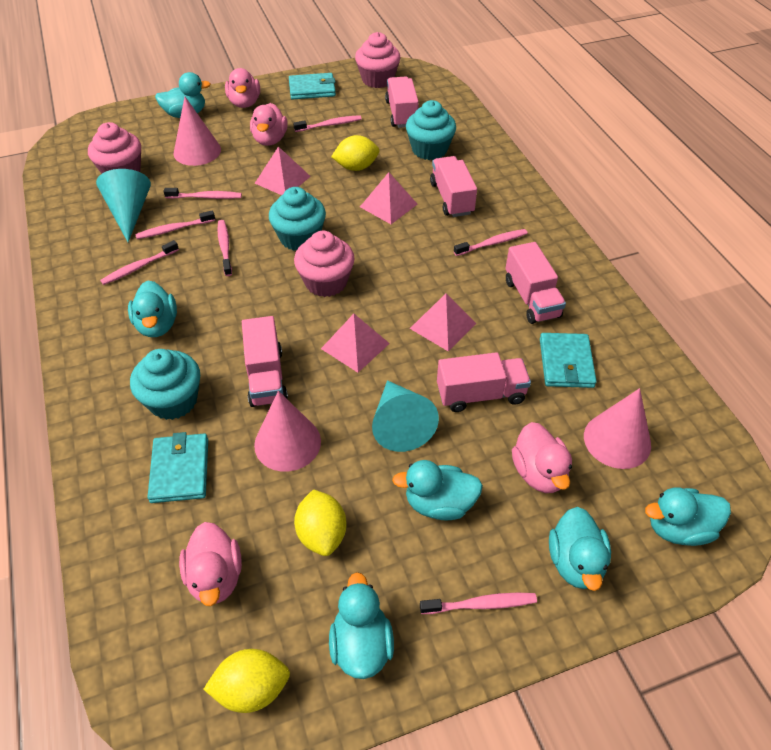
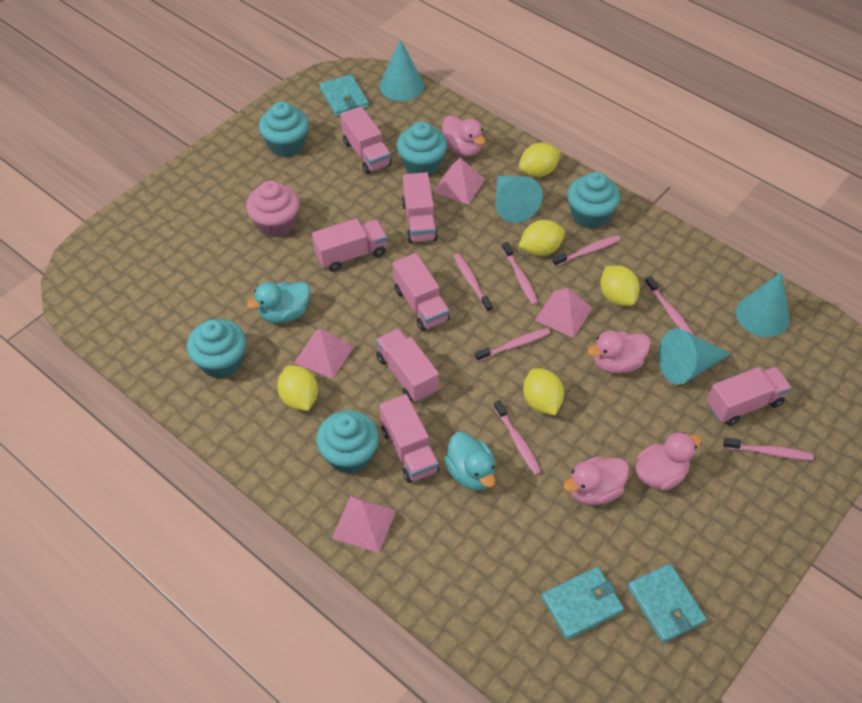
pink cone: 3 -> 0
pink cupcake: 3 -> 1
pink truck: 5 -> 7
turquoise cone: 2 -> 4
turquoise cupcake: 3 -> 5
turquoise duck: 6 -> 2
yellow lemon: 3 -> 5

